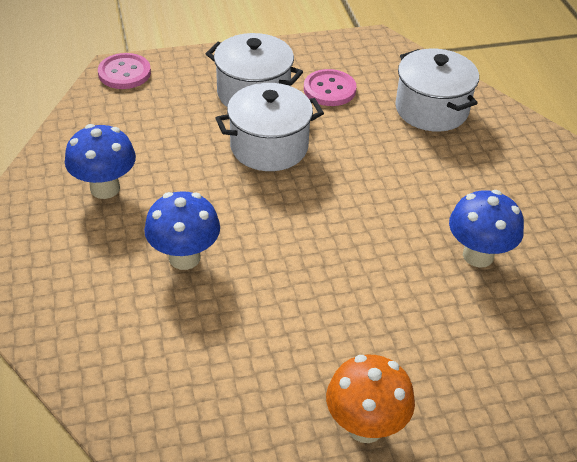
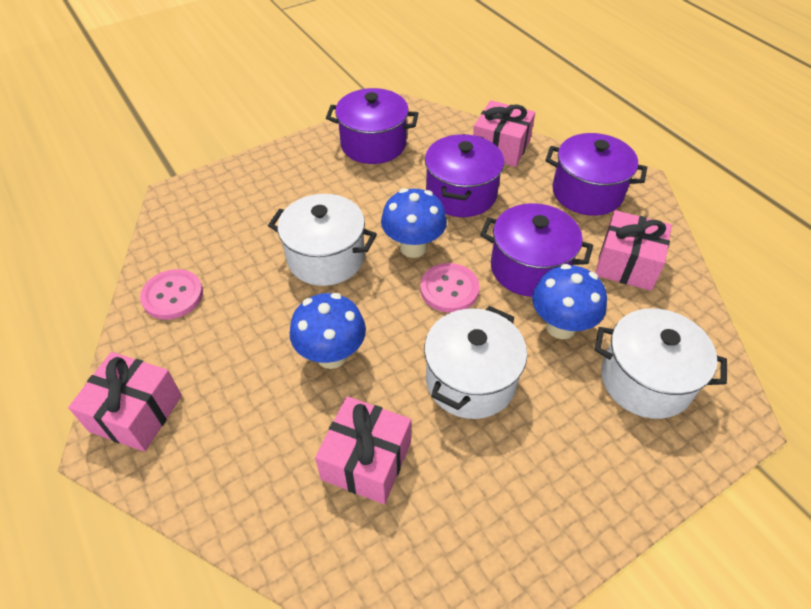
orange mushroom: 1 -> 0
pink gift: 0 -> 4
purple pot: 0 -> 4

